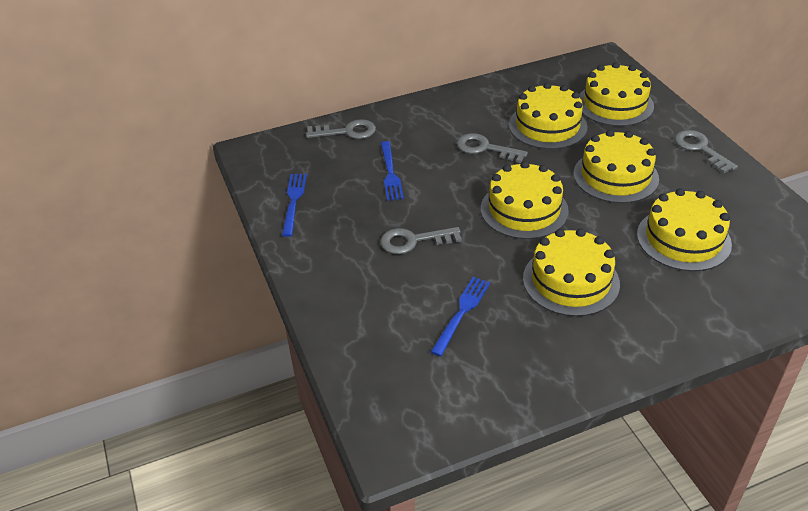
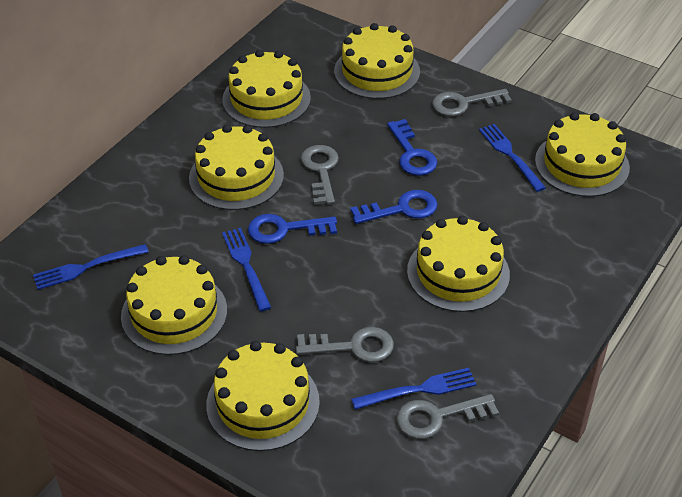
blue fork: 3 -> 4
blue key: 0 -> 3
yellow cake: 6 -> 7

